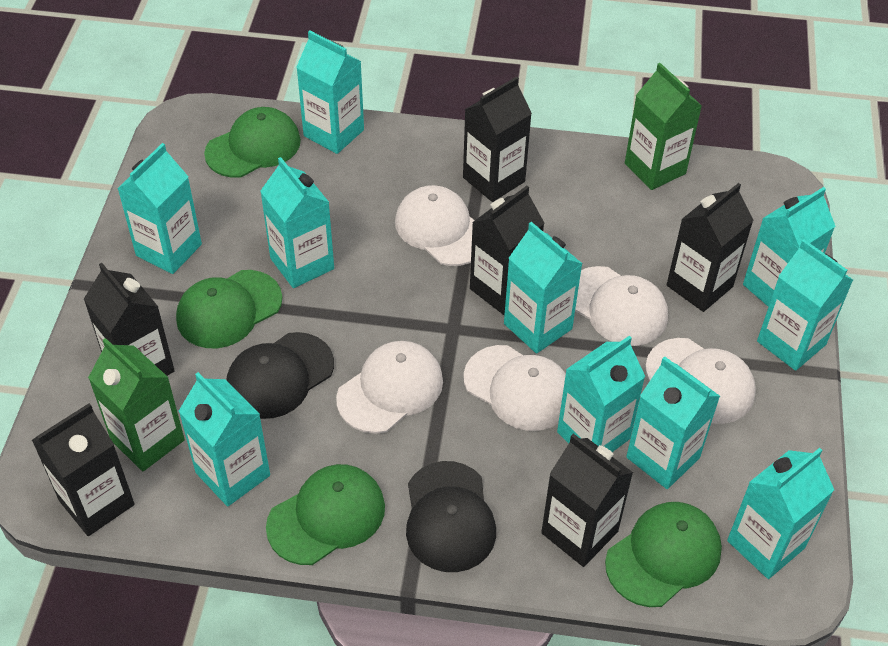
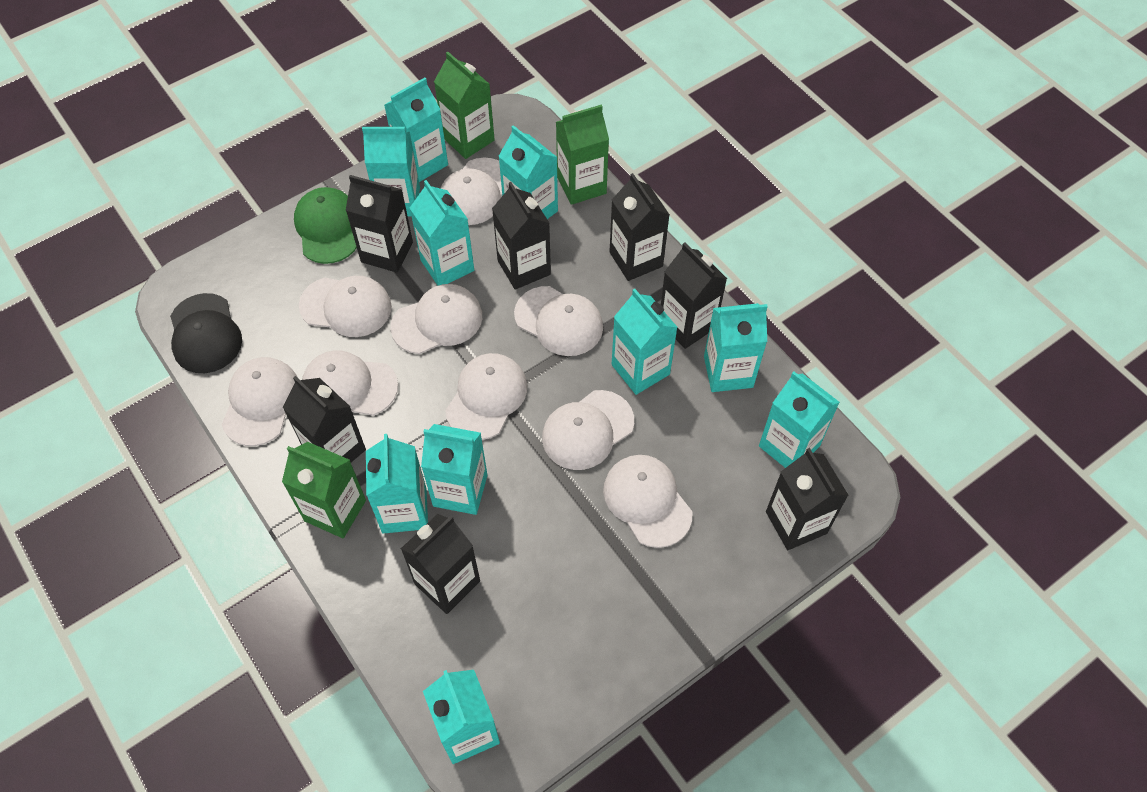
black cap: 2 -> 1
black carton: 6 -> 7
green cap: 4 -> 1
green carton: 2 -> 3
white cap: 5 -> 9

